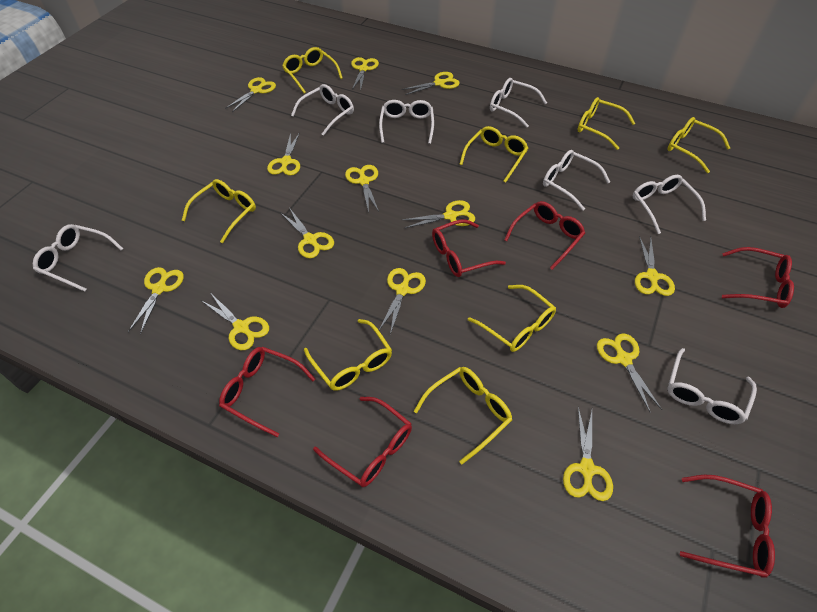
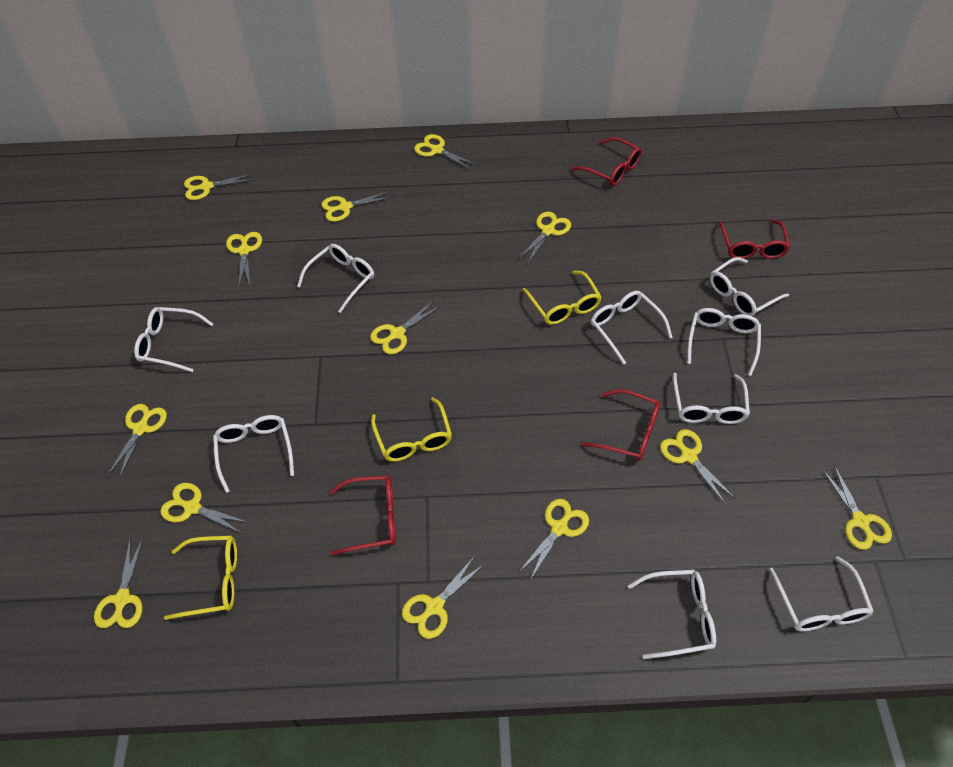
red glasses: 6 -> 4
white glasses: 7 -> 9
yellow glasses: 8 -> 3

